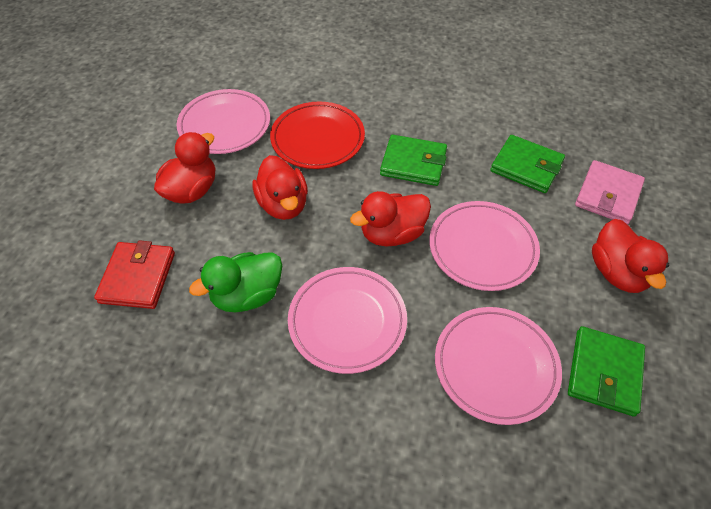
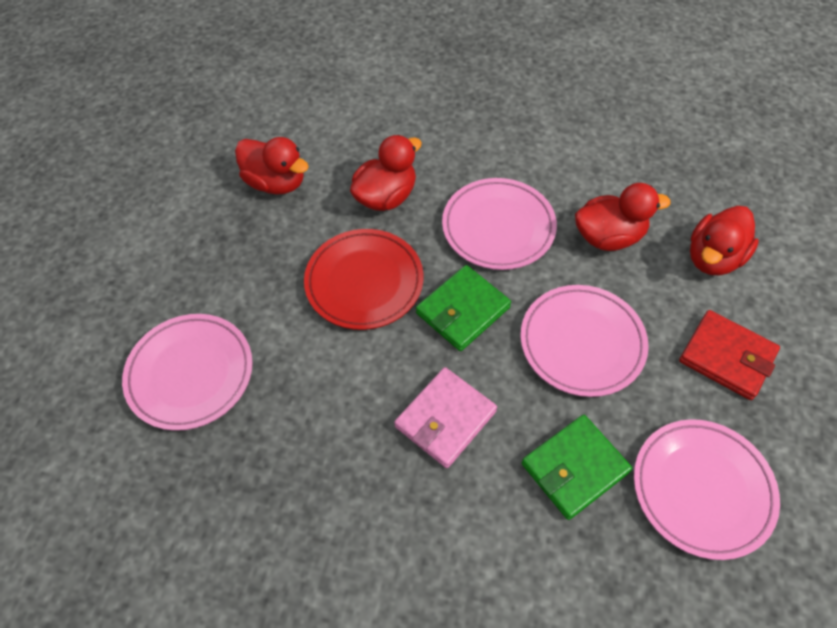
green duck: 1 -> 0
green wallet: 3 -> 2

